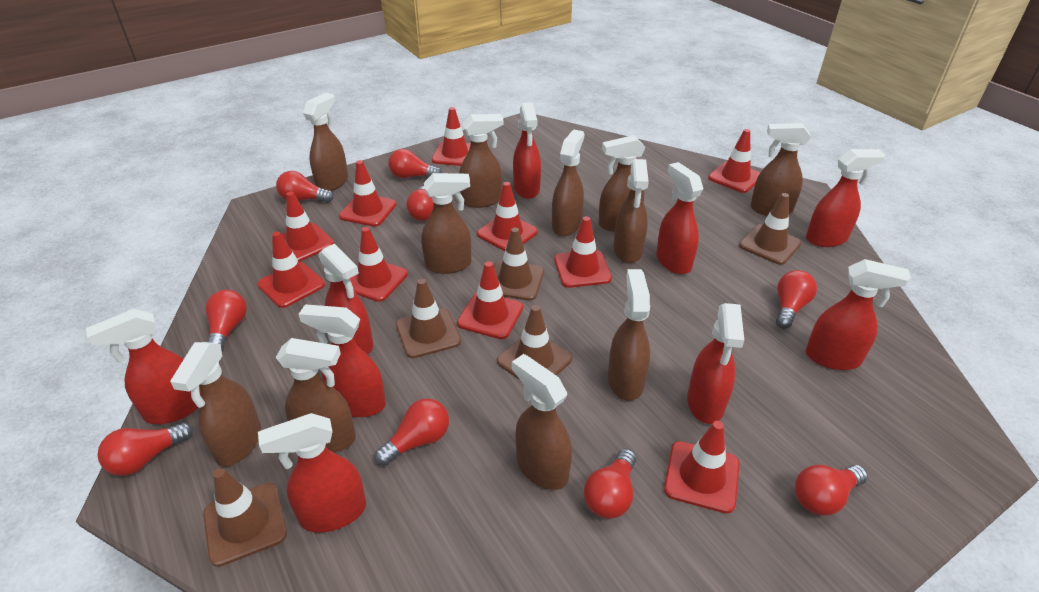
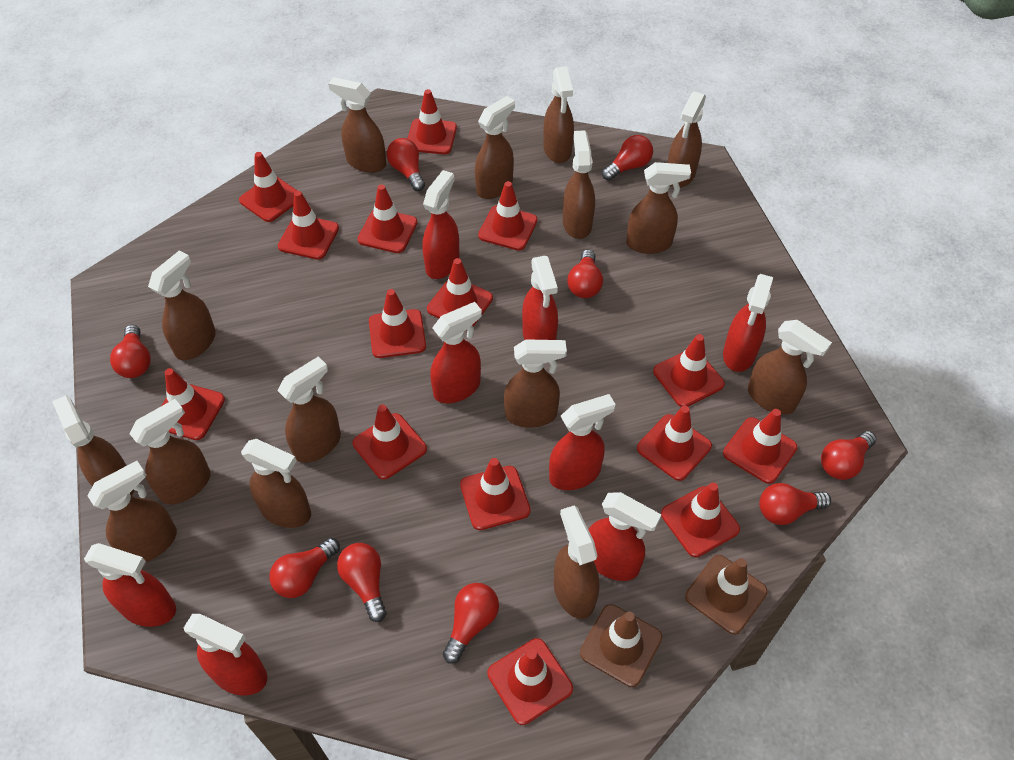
brown spray bottle: 11 -> 15
brown traffic cone: 5 -> 2
red spray bottle: 9 -> 8
red traffic cone: 10 -> 15

